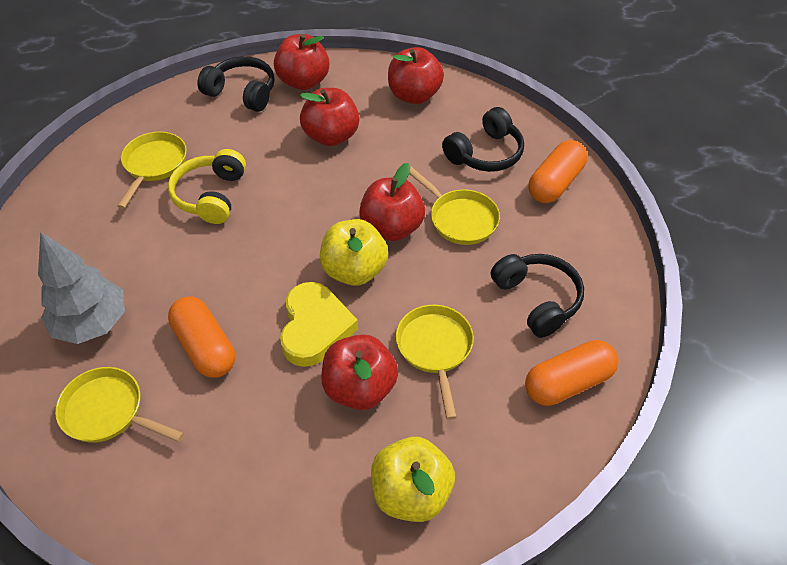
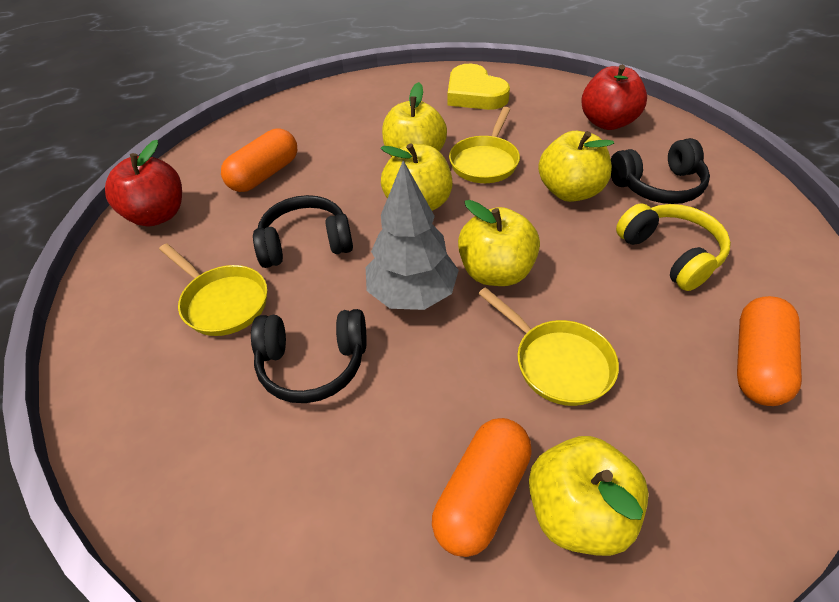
red apple: 5 -> 2
yellow apple: 2 -> 5
yellow pan: 4 -> 3

